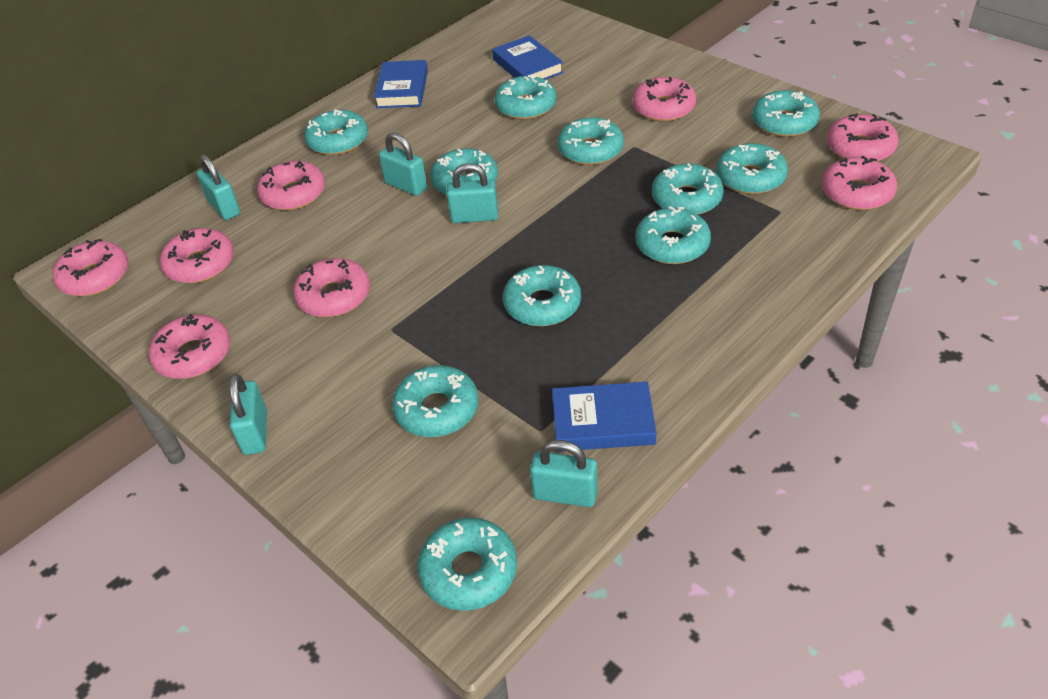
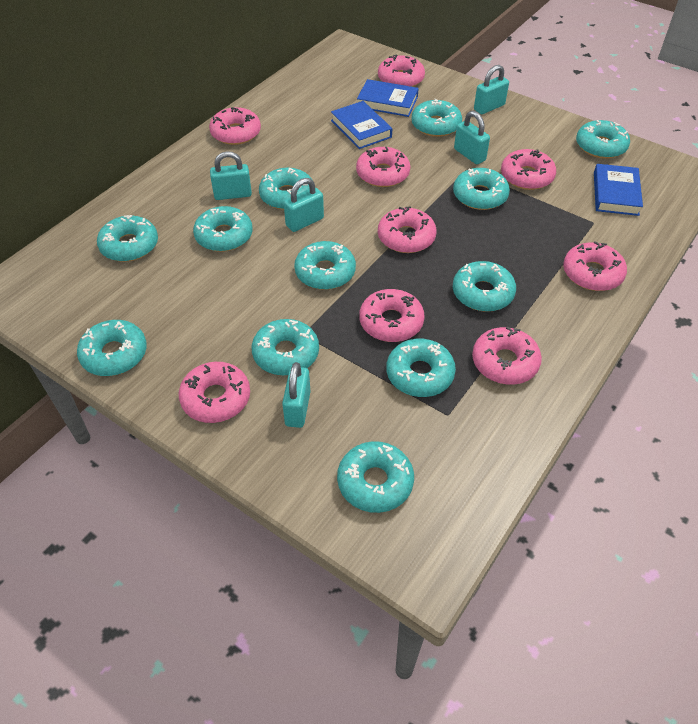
pink donut: 8 -> 9
turquoise donut: 11 -> 12

